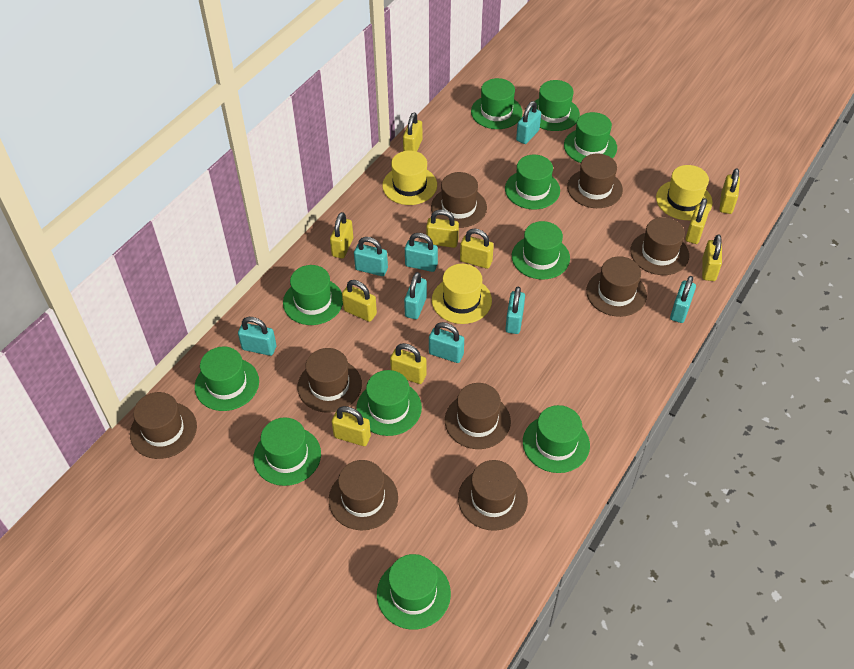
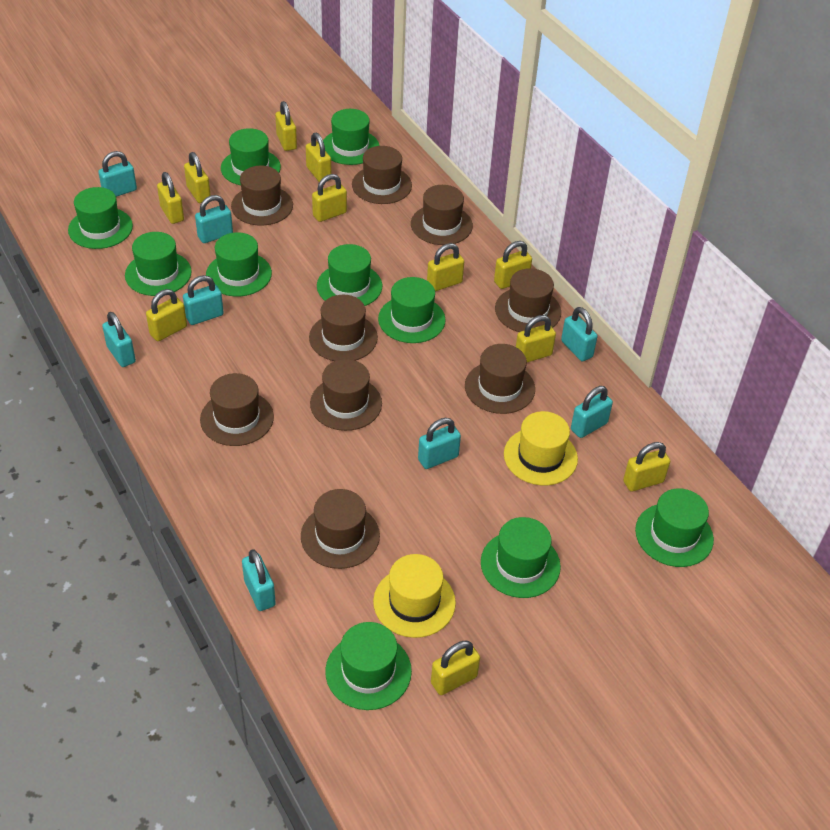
green hat: 11 -> 10
yellow hat: 3 -> 2
yellow padlock: 10 -> 11

